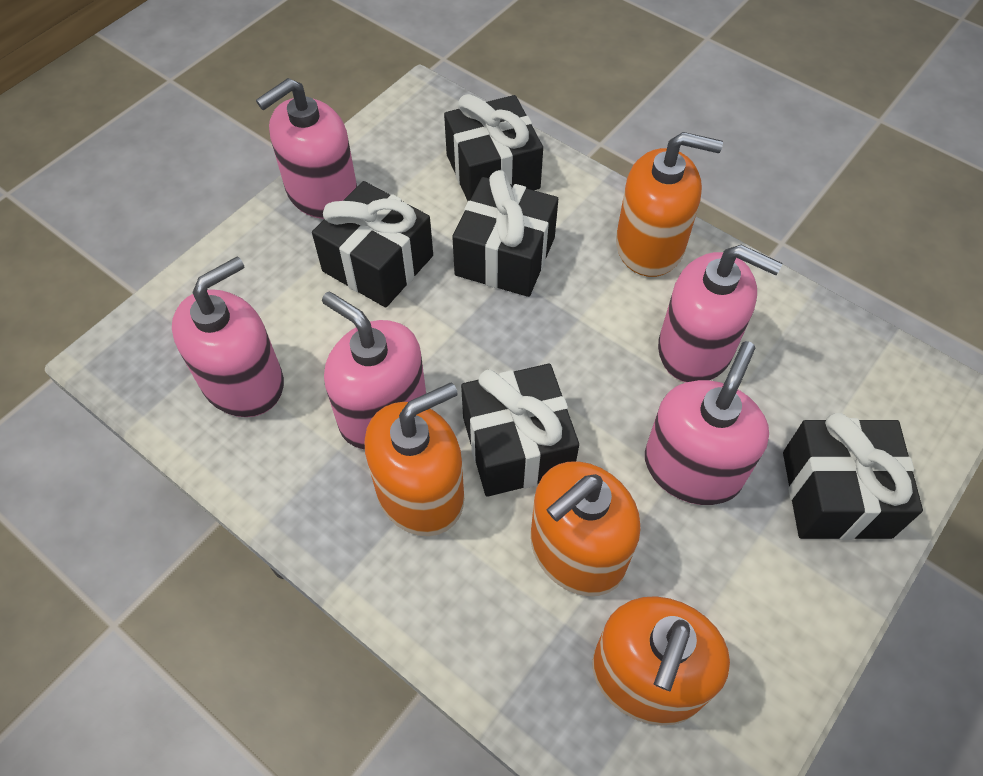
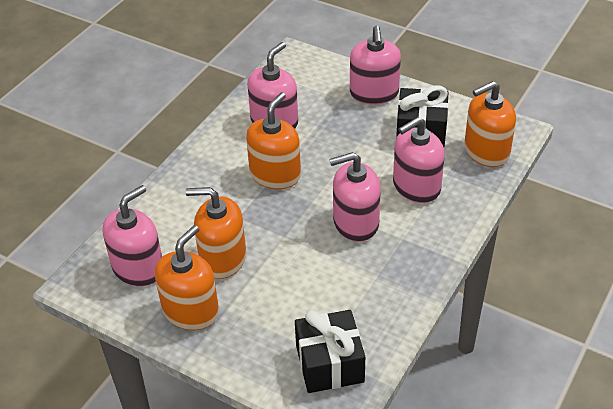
black gift: 5 -> 2

